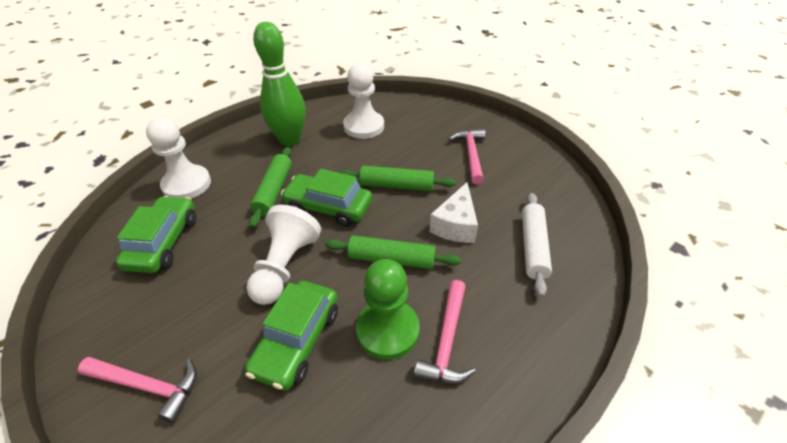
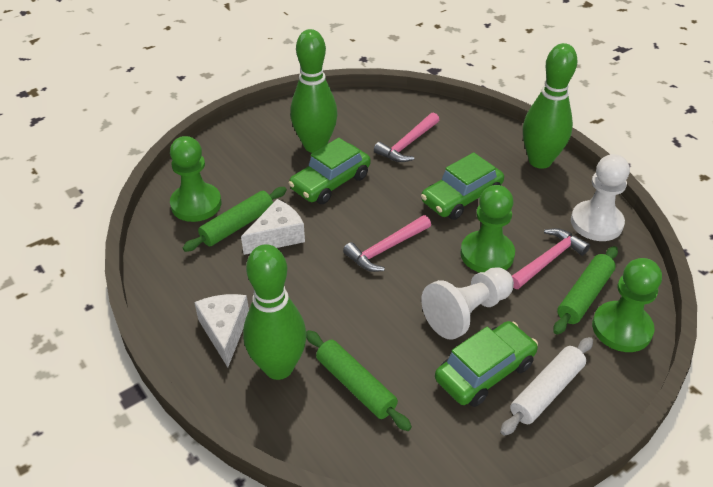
green bowling pin: 1 -> 3
green pawn: 1 -> 3
white cheese: 1 -> 2
white pawn: 3 -> 2

